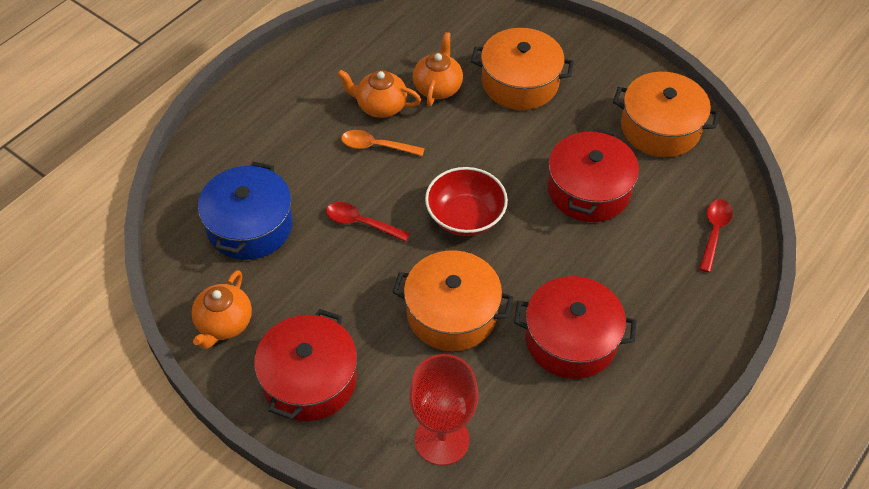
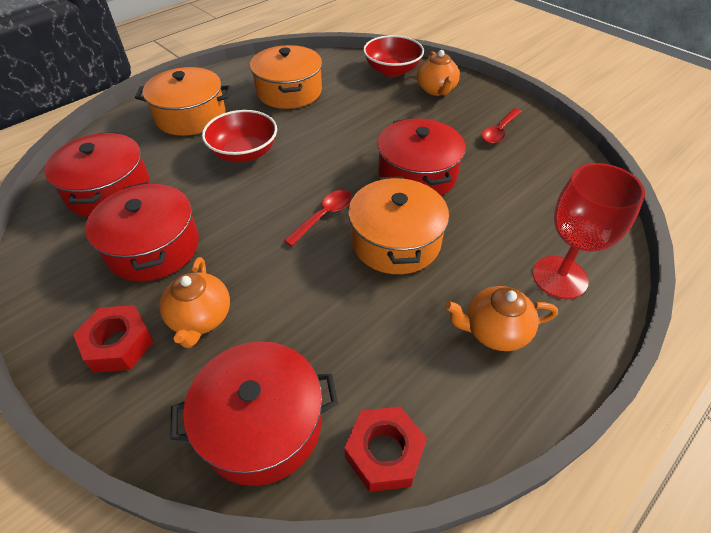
blue pot: 1 -> 0
orange spoon: 1 -> 0
red bowl: 1 -> 2
red nut: 0 -> 2
red pot: 3 -> 4

